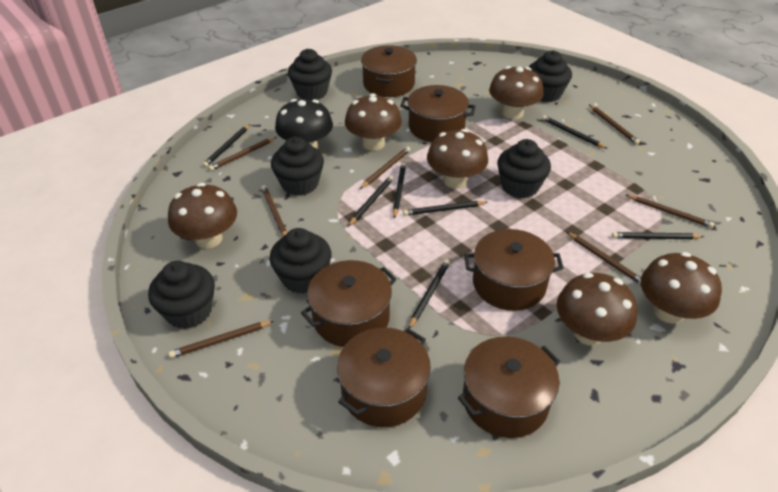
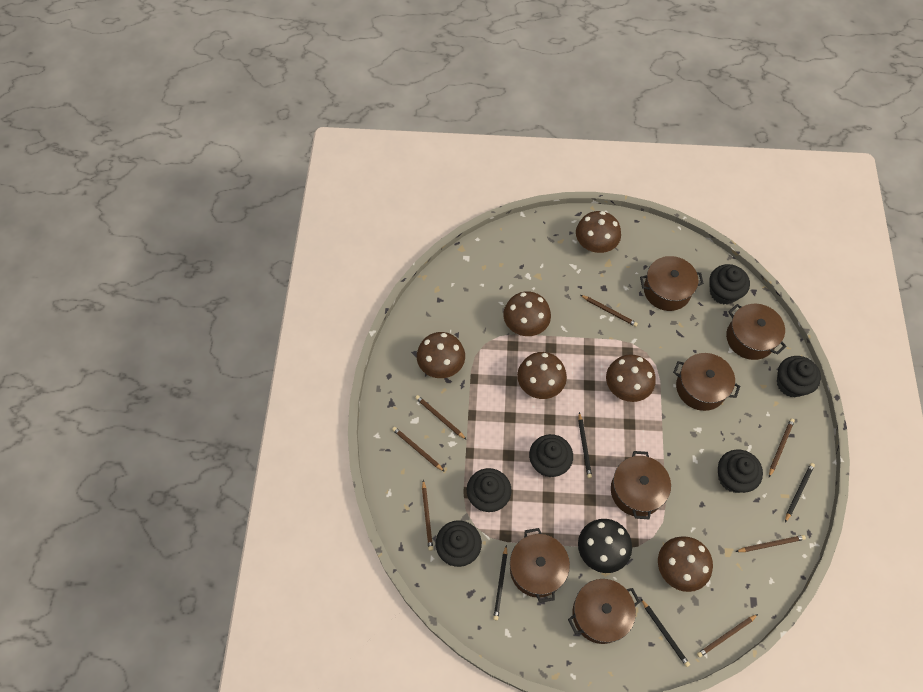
black pencil: 7 -> 4

